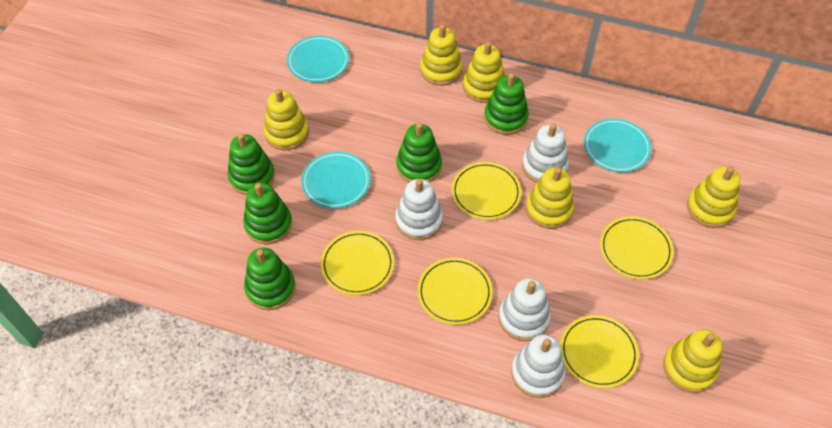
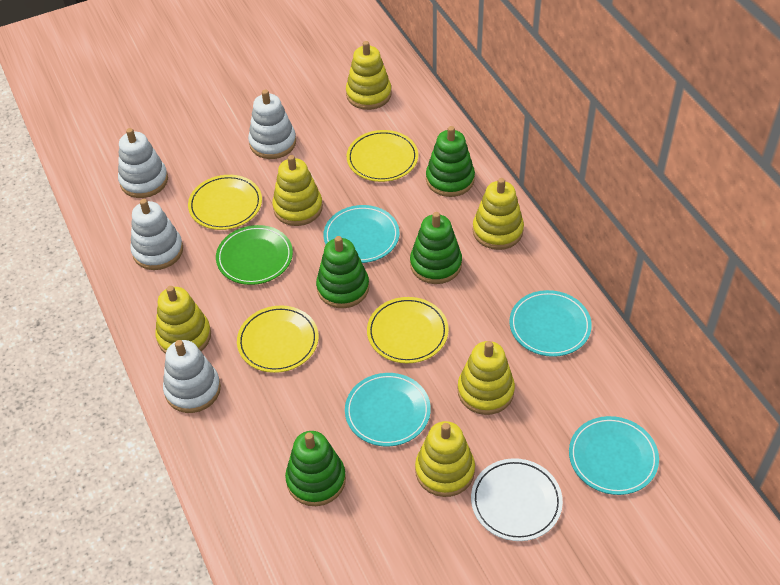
green plate: 0 -> 1
green stacking toy: 5 -> 4
turquoise plate: 3 -> 4
white plate: 0 -> 1
yellow plate: 5 -> 4

